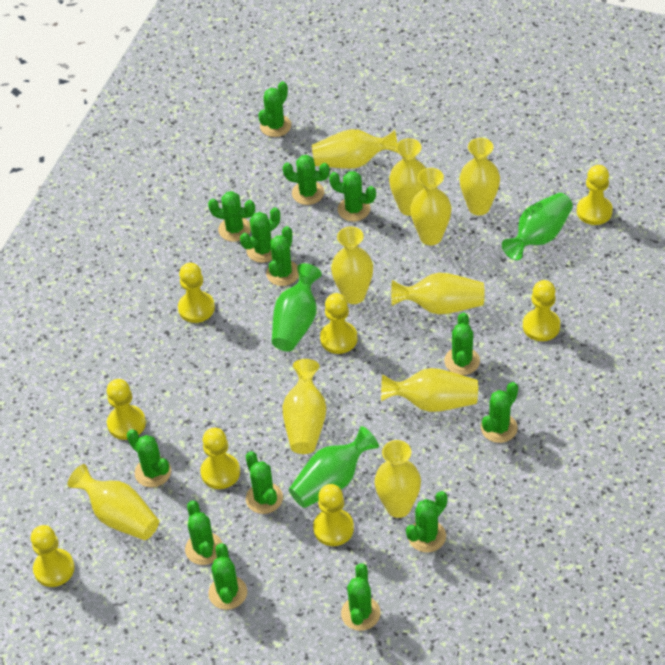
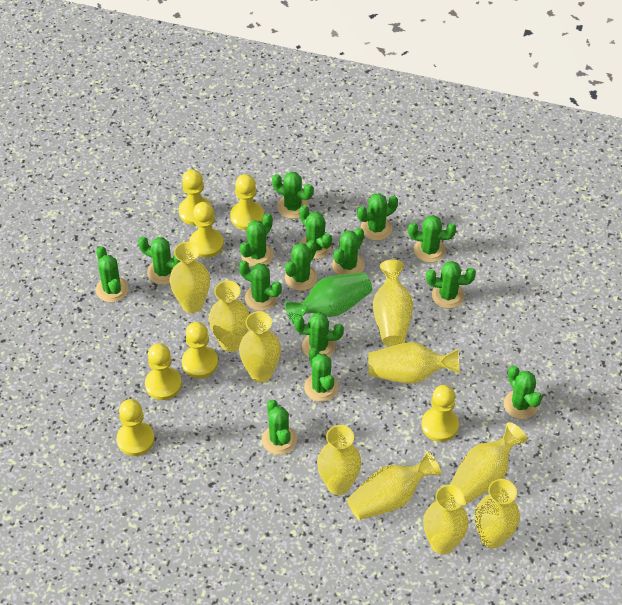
green cactus: 14 -> 15
green vase: 3 -> 1
yellow pawn: 8 -> 7

